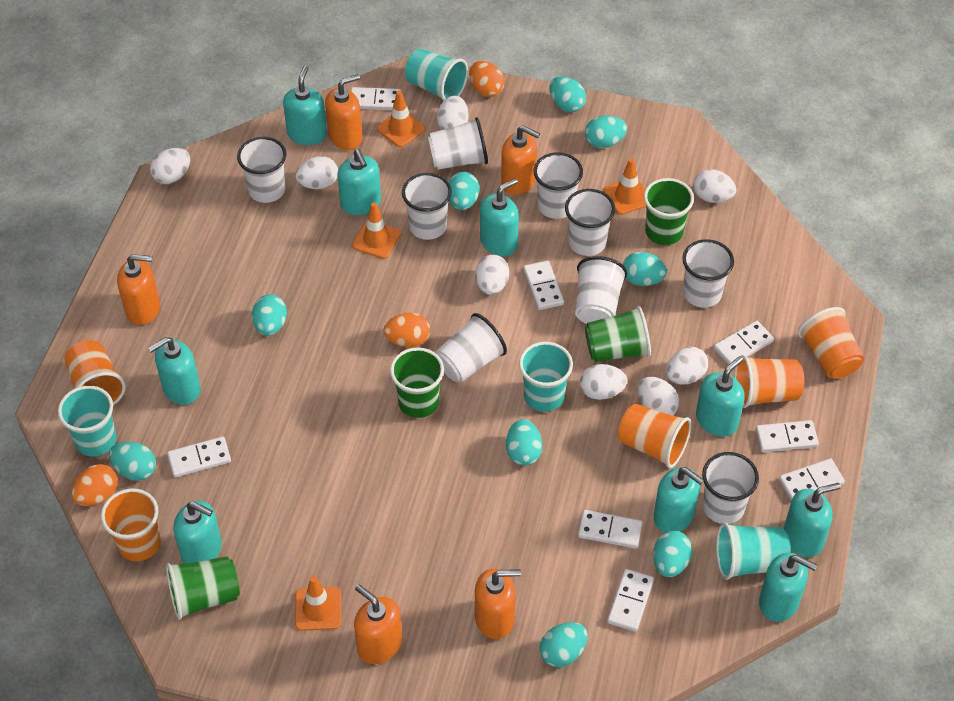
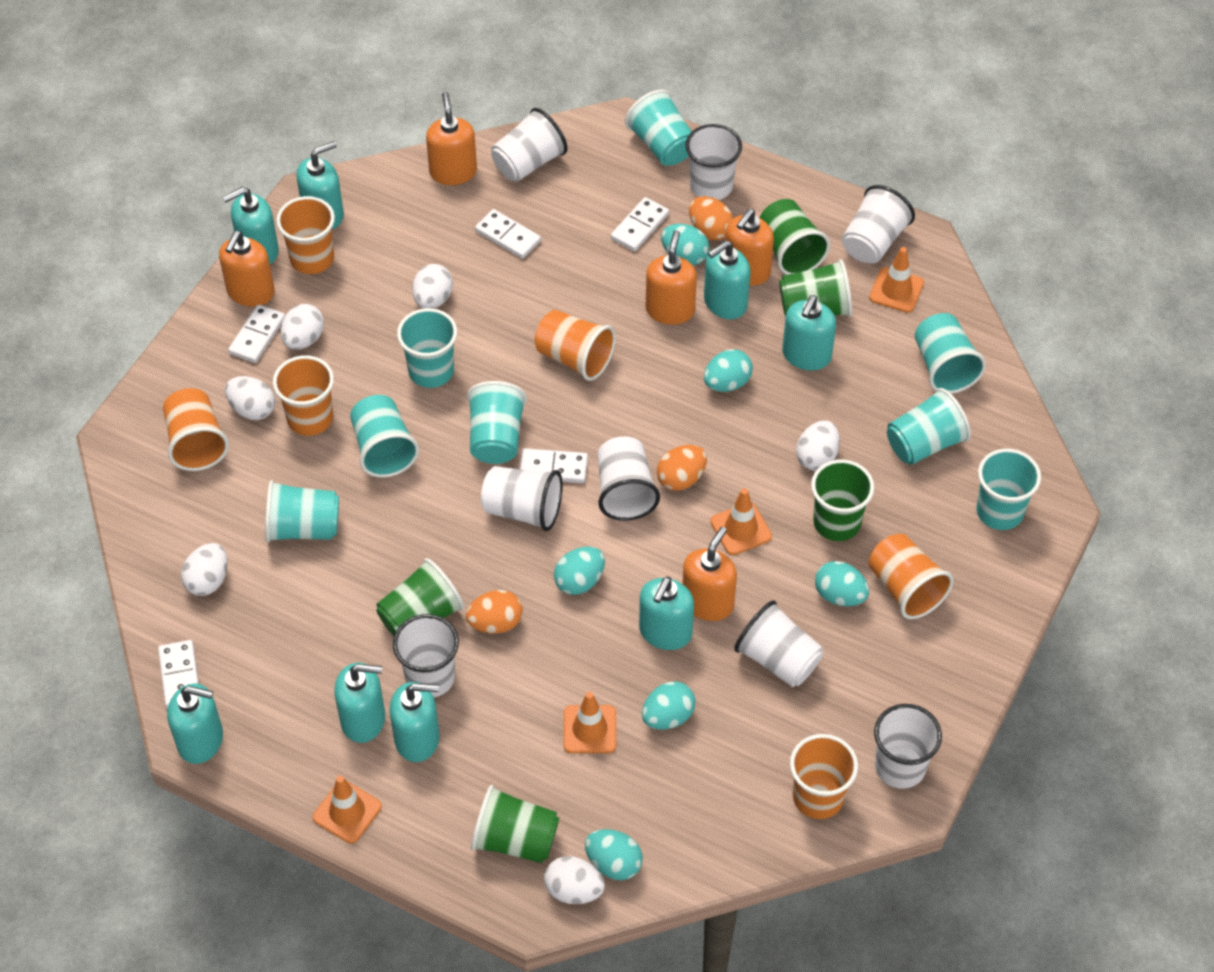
green cup: 4 -> 5
orange cup: 5 -> 6
turquoise cup: 4 -> 8
turquoise egg: 9 -> 6
turquoise soap dispenser: 9 -> 8
white cup: 9 -> 8
white domino: 8 -> 5
white egg: 8 -> 6

